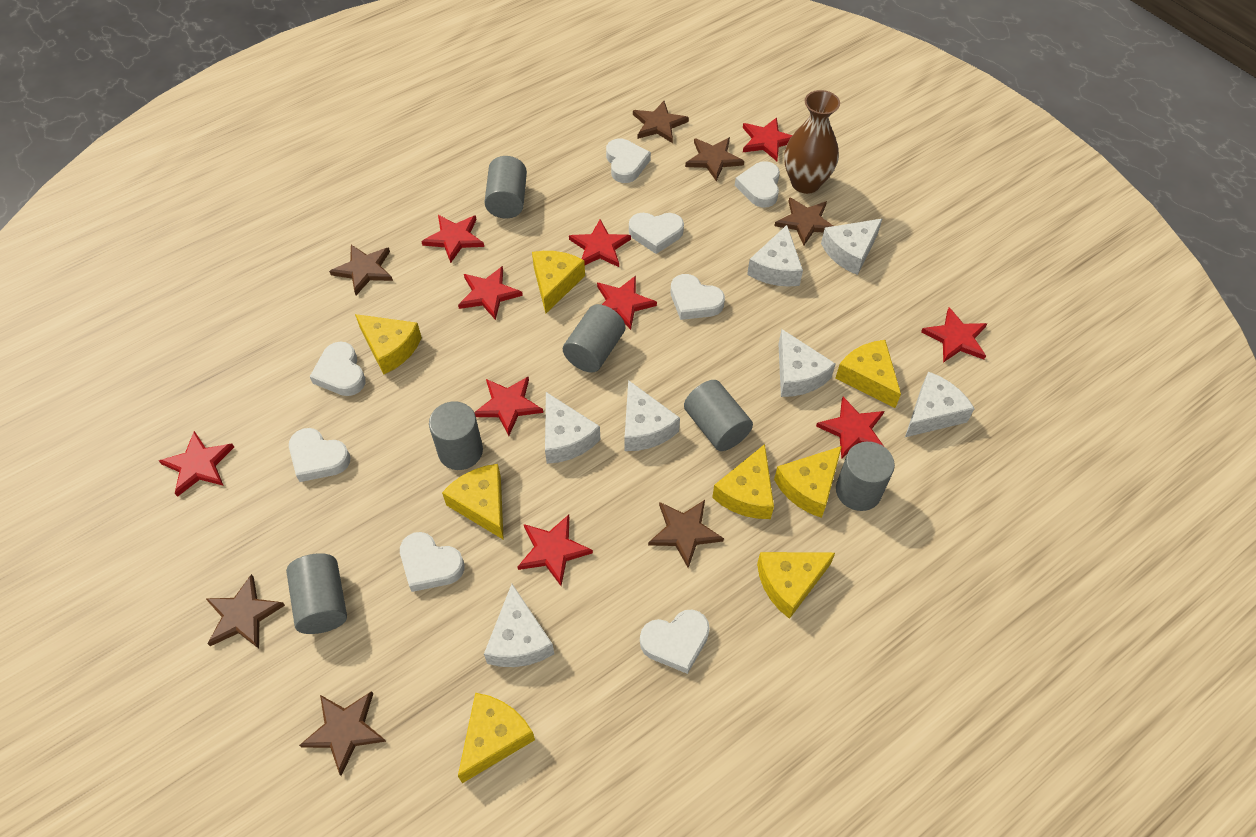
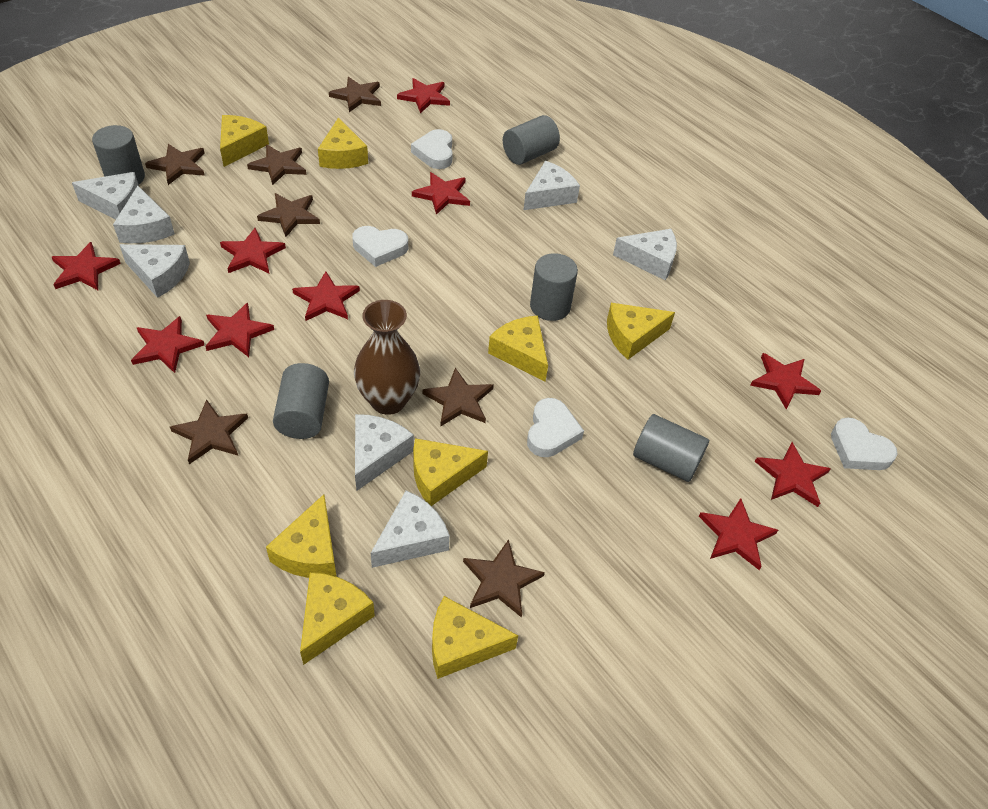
grey cylinder: 6 -> 5
white heart: 8 -> 4

